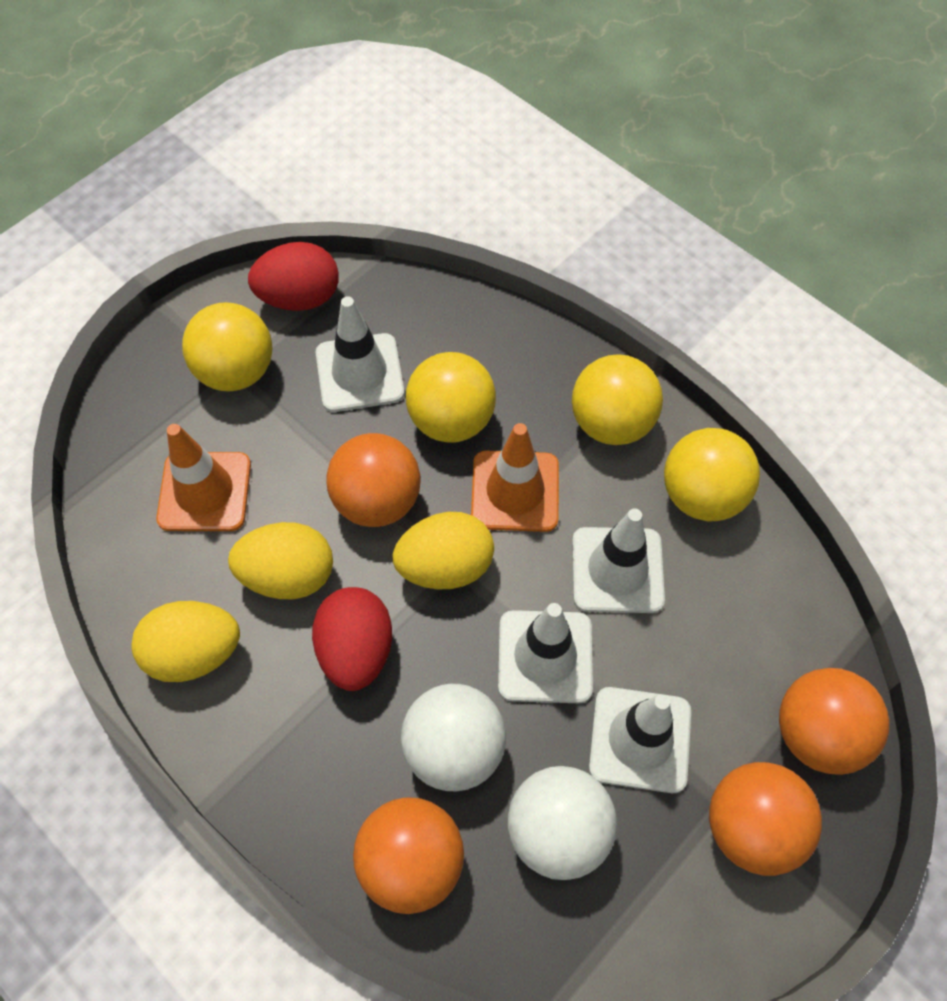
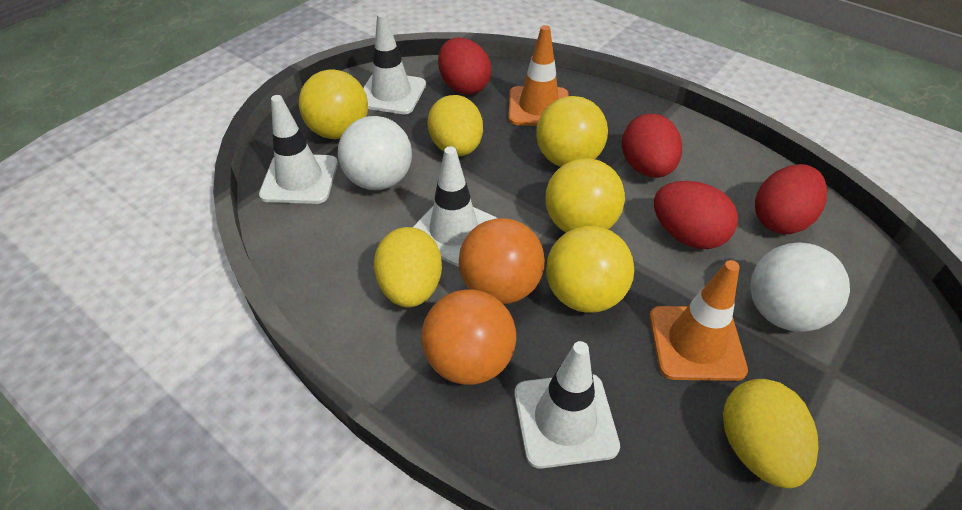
orange ball: 4 -> 2
red egg: 2 -> 4

